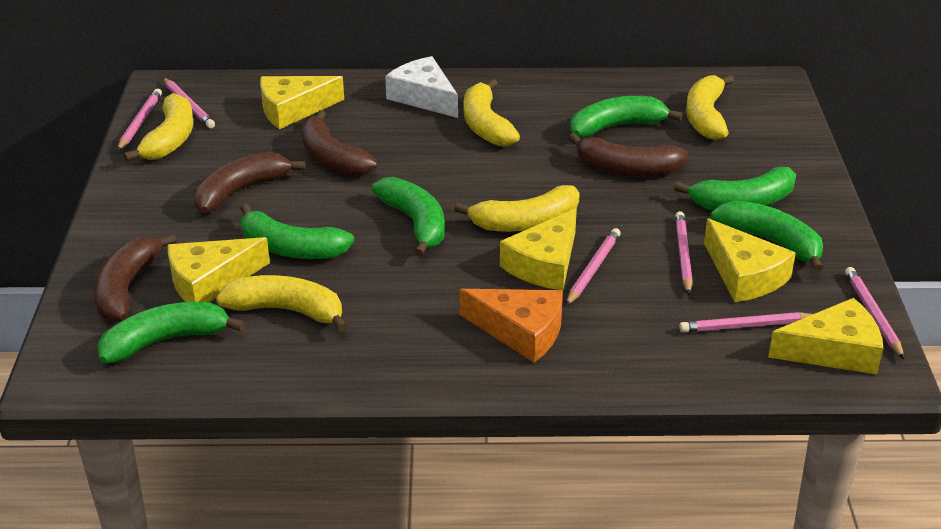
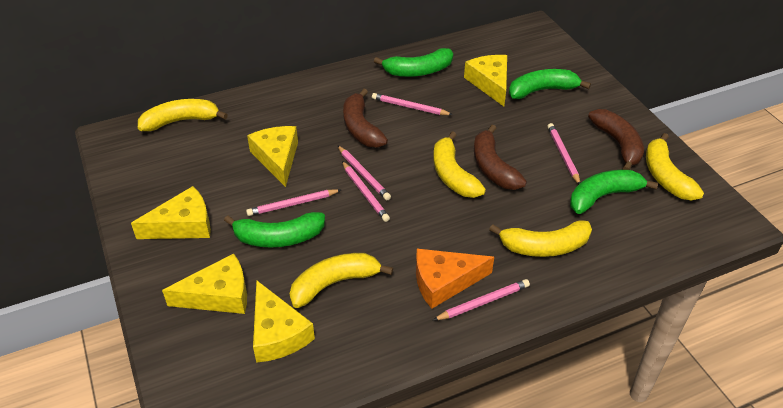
brown banana: 4 -> 3
green banana: 6 -> 4
white cheese: 1 -> 0

